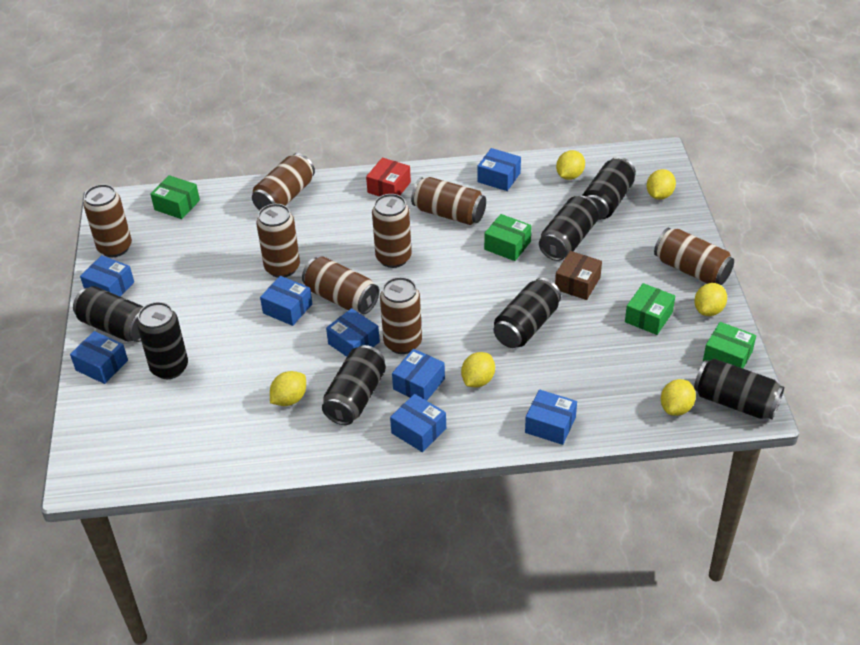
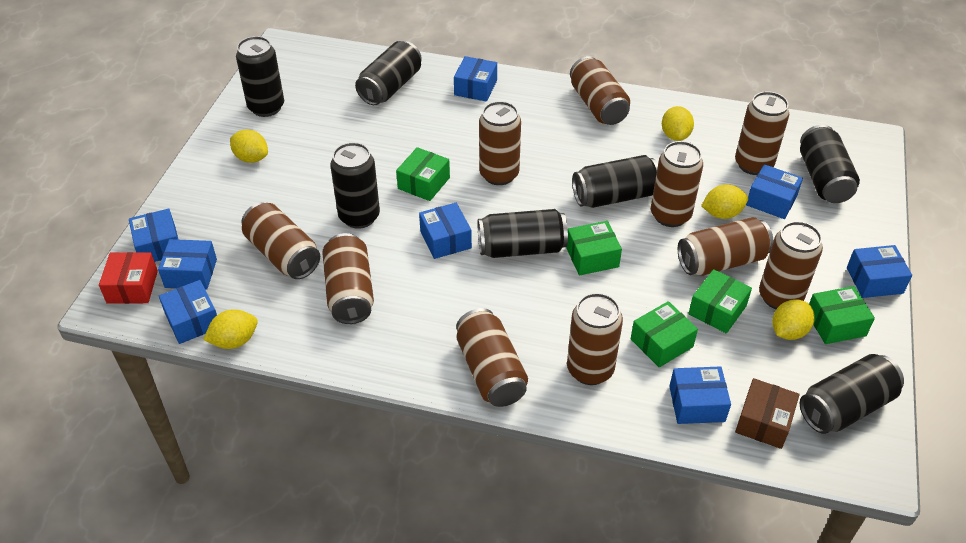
brown can: 8 -> 10
green box: 4 -> 5
yellow lemon: 6 -> 5

